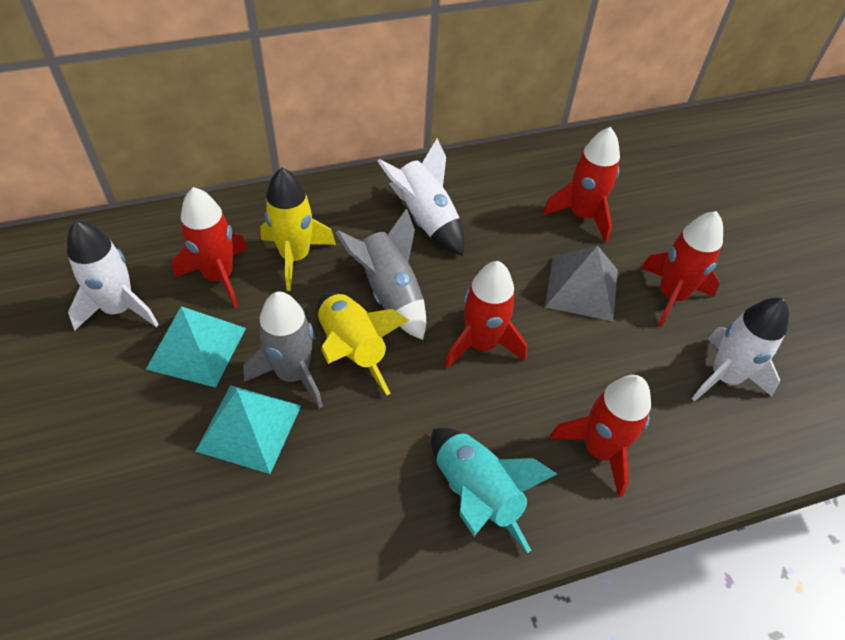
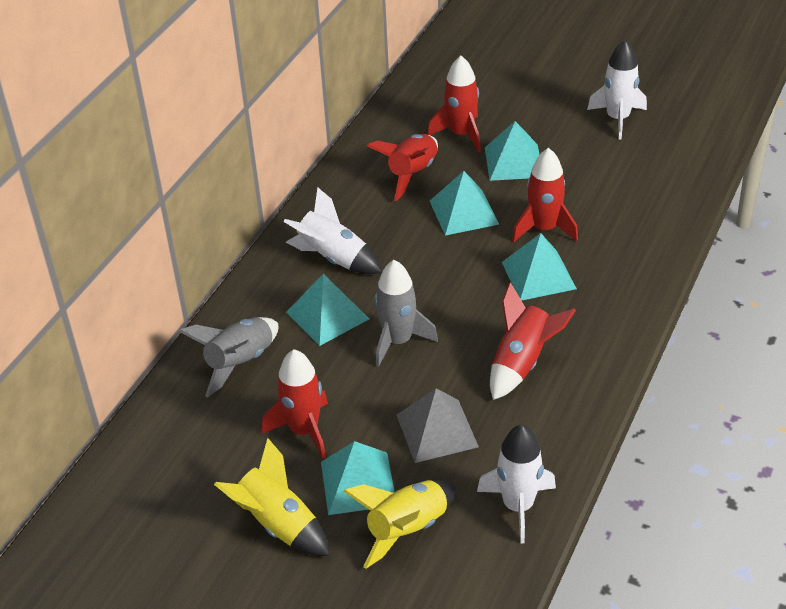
turquoise pyramid: 2 -> 5
turquoise rocket: 1 -> 0

